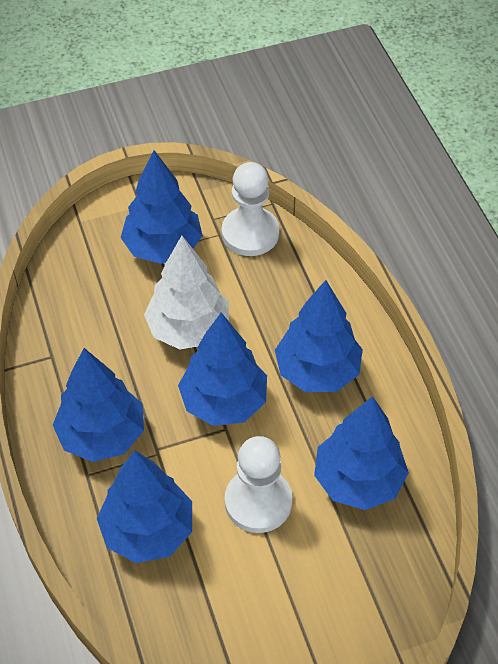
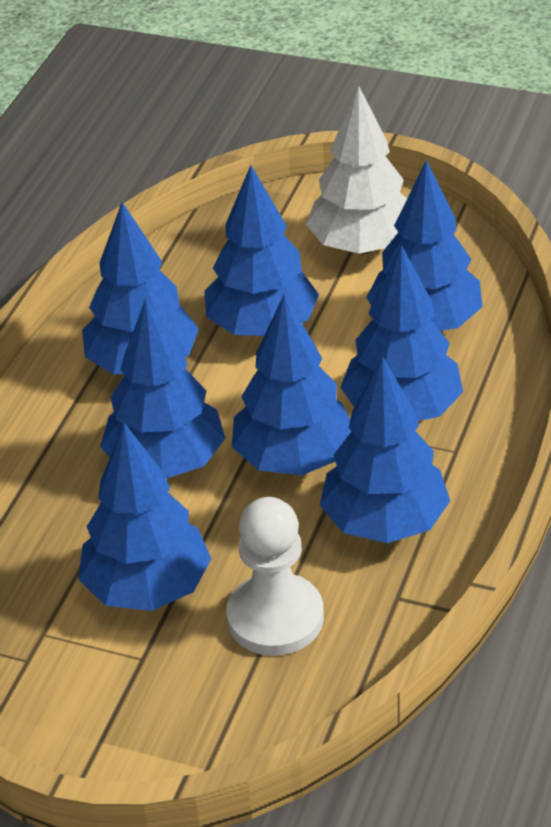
blue tree: 6 -> 8
white pawn: 2 -> 1

